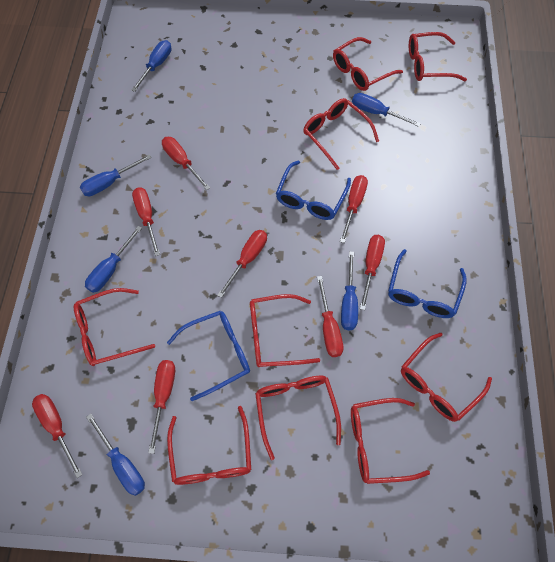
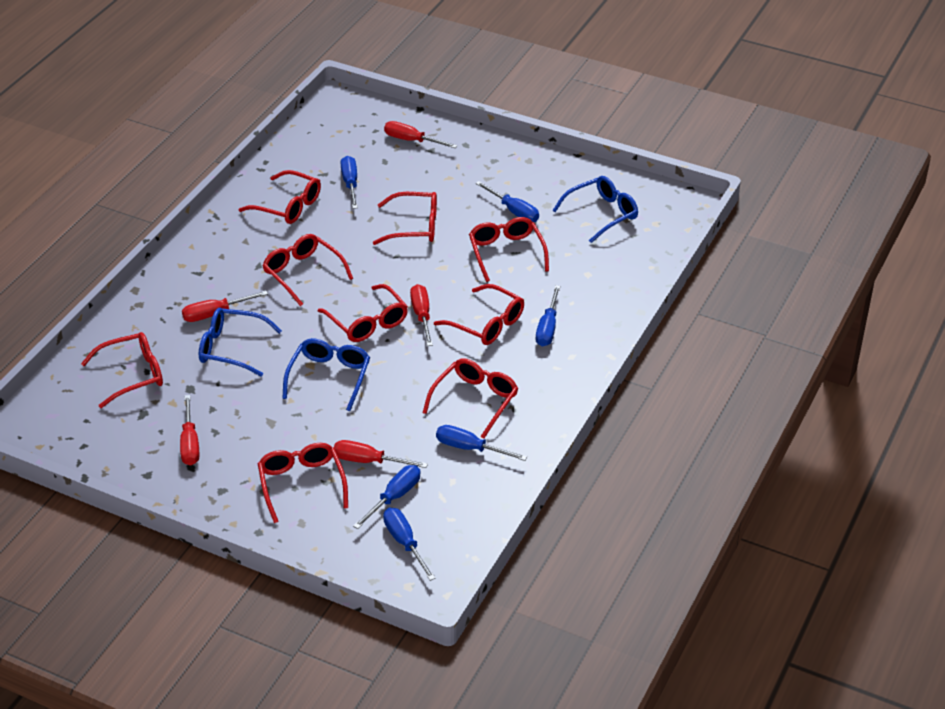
red screwdriver: 8 -> 5

